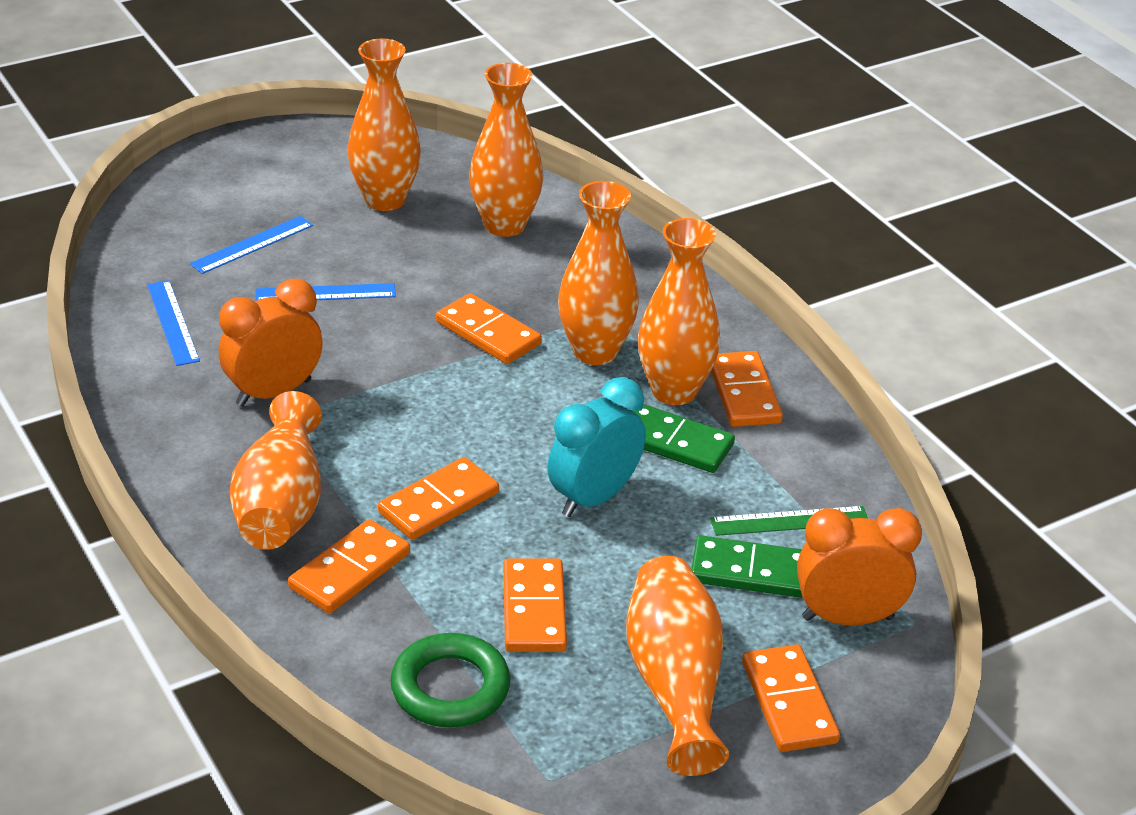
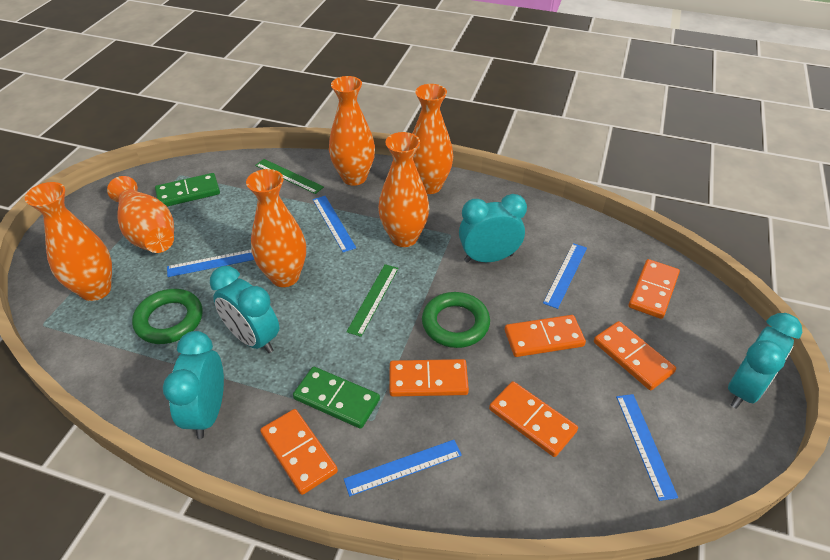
blue ruler: 3 -> 5
green ring: 1 -> 2
green ruler: 1 -> 2
orange clock: 2 -> 0
turquoise clock: 1 -> 4

